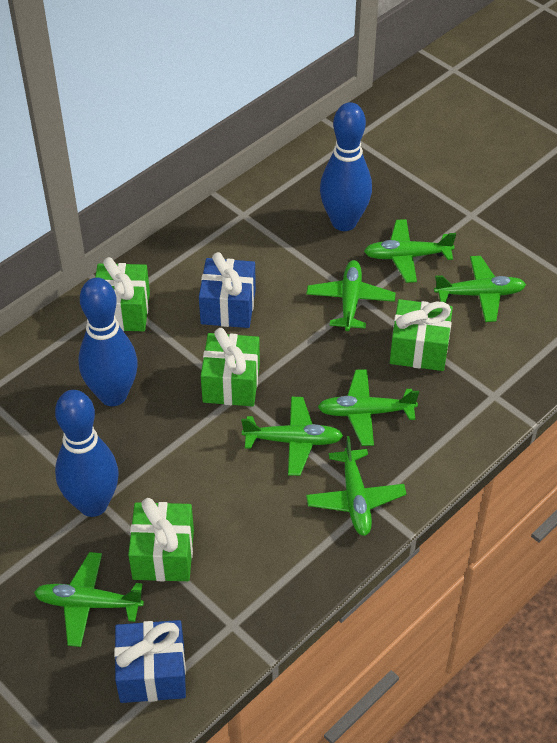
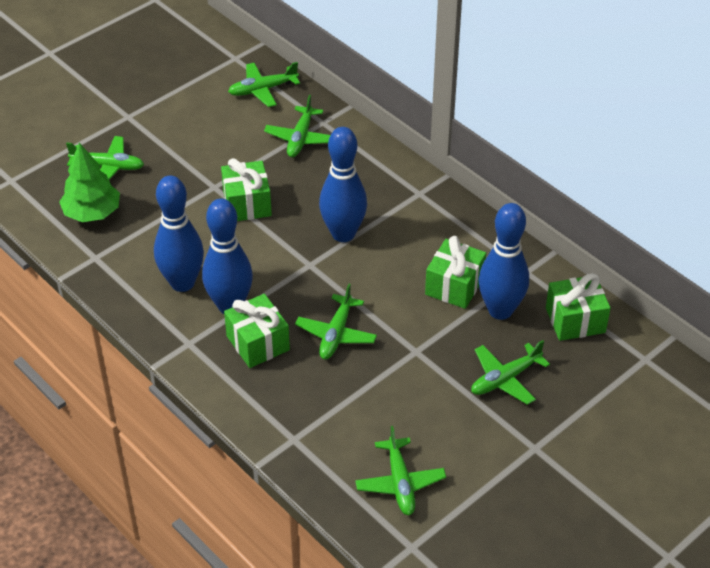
blue bowling pin: 3 -> 4
blue gift: 2 -> 0
green plane: 7 -> 6
green tree: 0 -> 1

